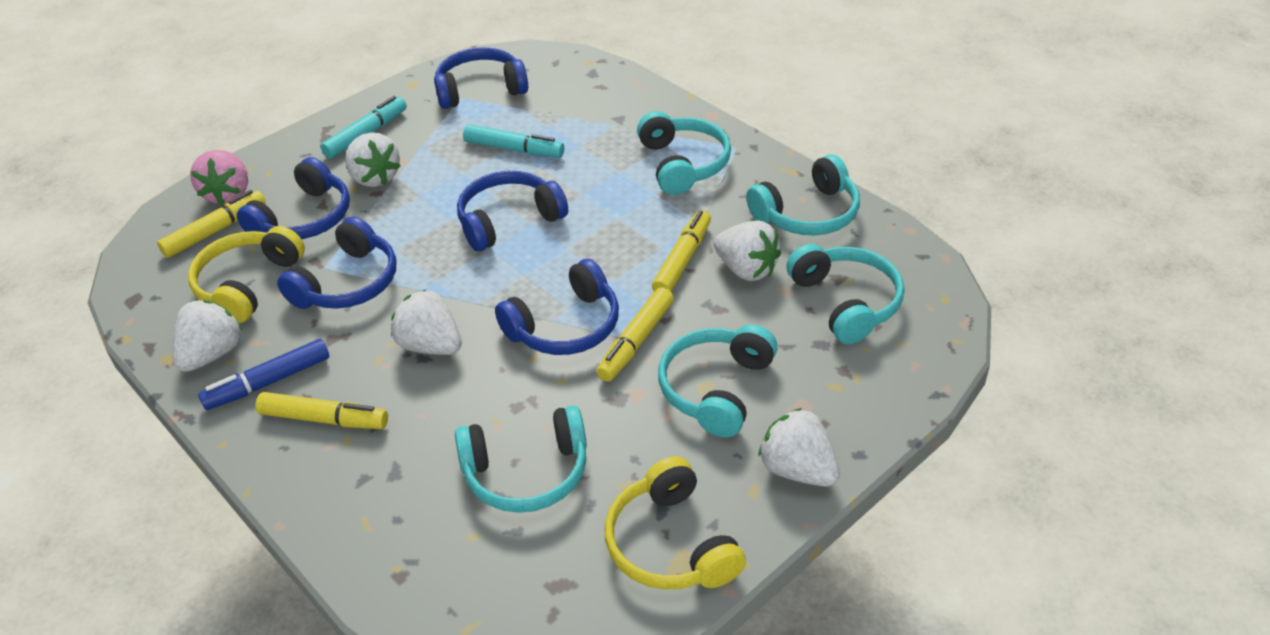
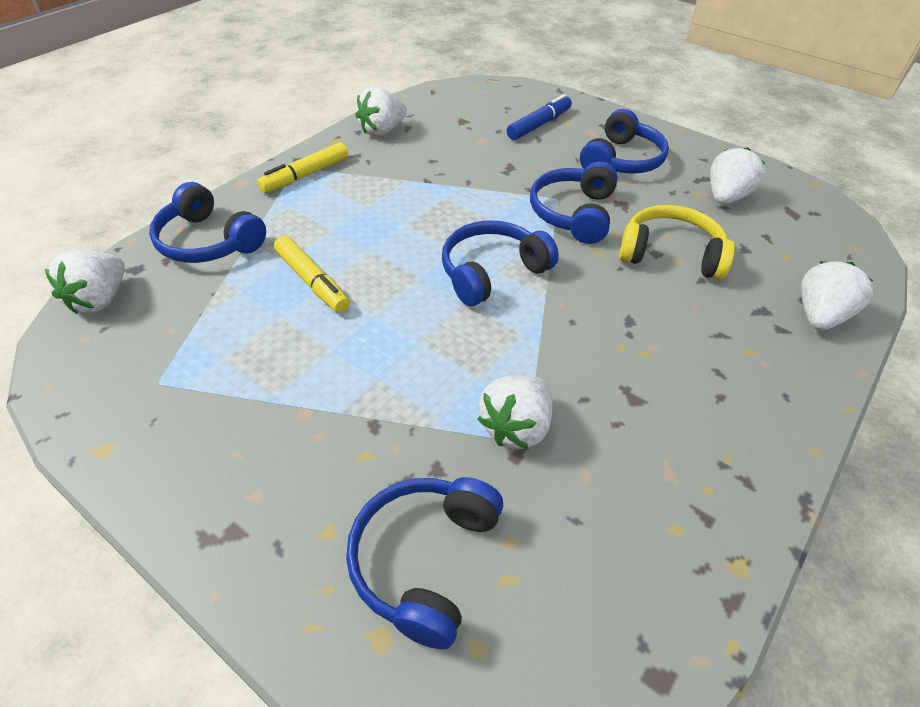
pink strawberry: 1 -> 0
turquoise headphones: 5 -> 0
turquoise marker: 2 -> 0
yellow headphones: 2 -> 1
yellow marker: 4 -> 2

